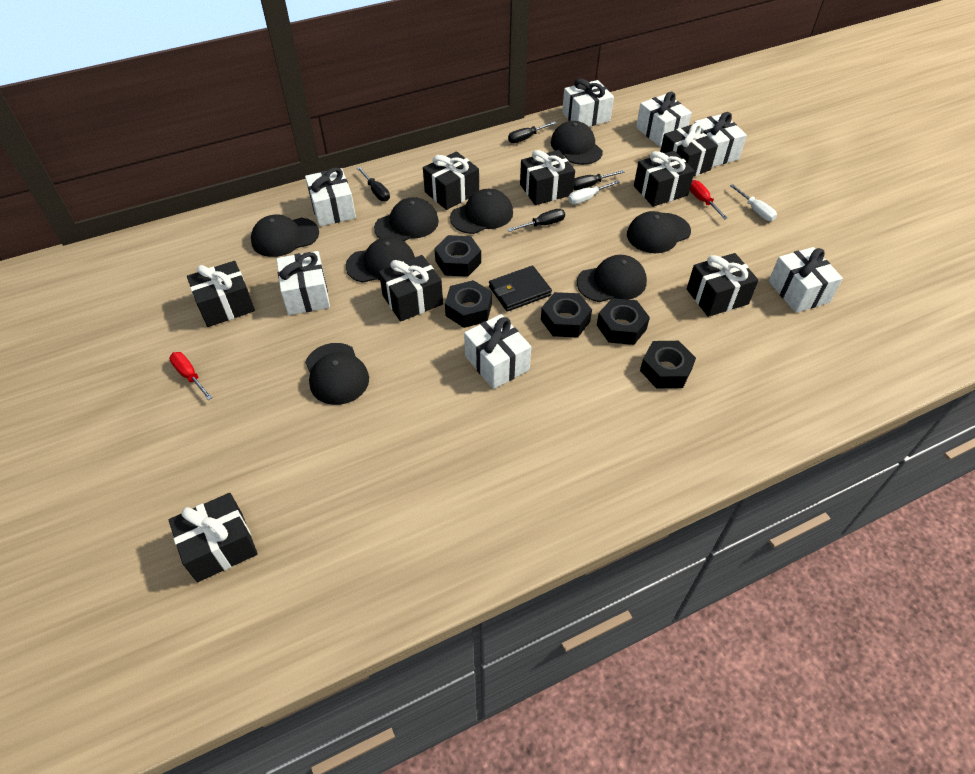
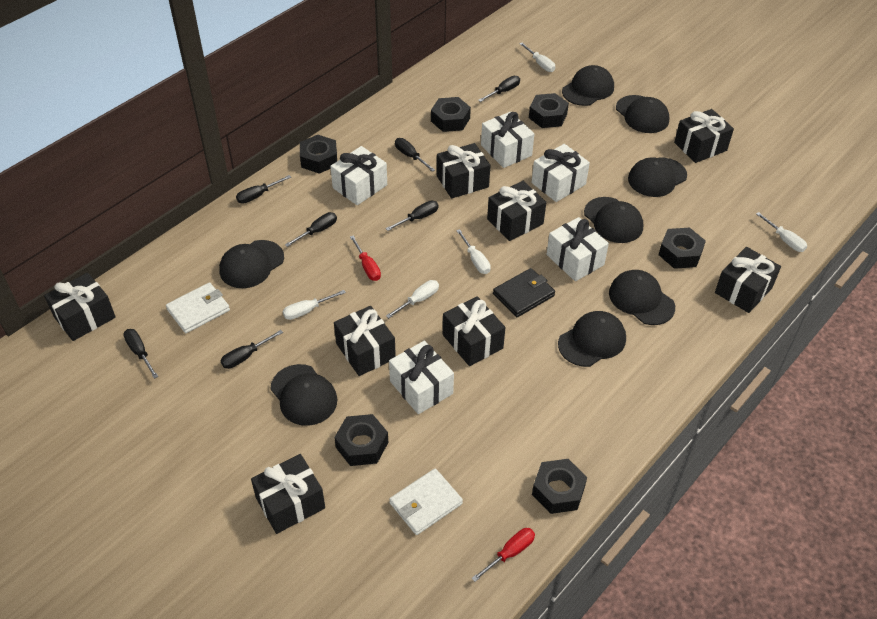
black nut: 5 -> 6
black screwdriver: 4 -> 7
white gift: 7 -> 5
white screwdriver: 2 -> 5
white wallet: 0 -> 2

